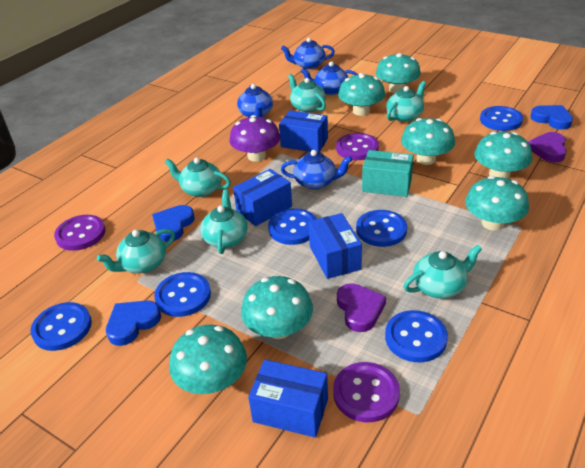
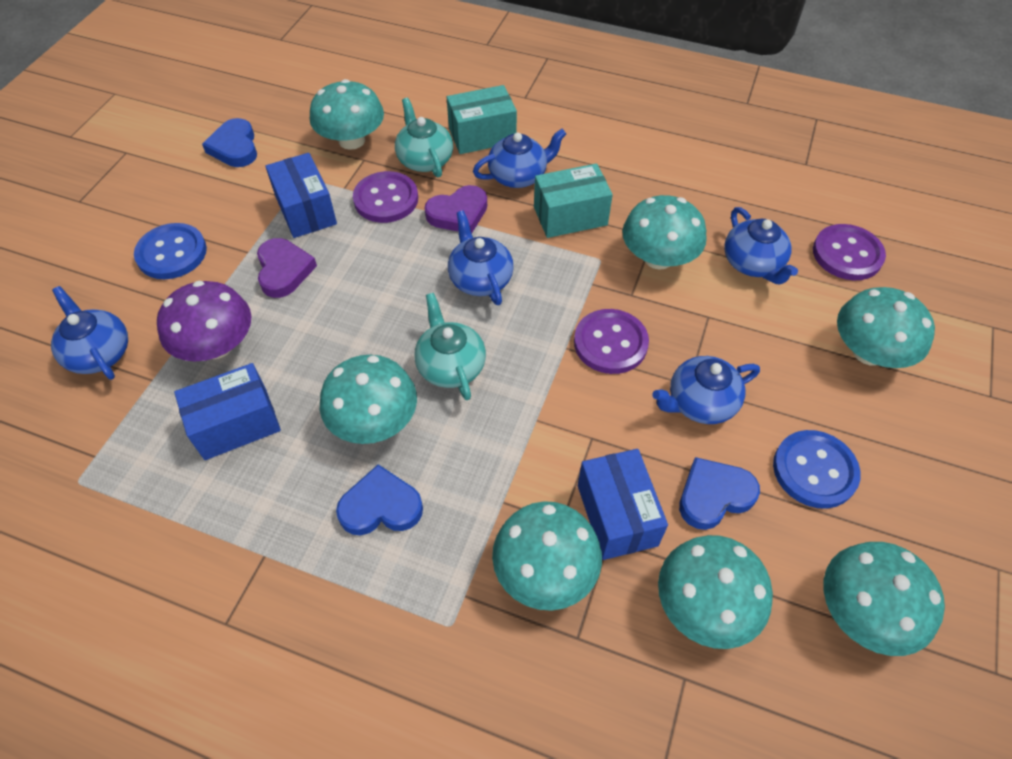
blue box: 4 -> 3
blue button: 6 -> 2
blue teapot: 4 -> 5
turquoise box: 1 -> 2
turquoise teapot: 6 -> 2

